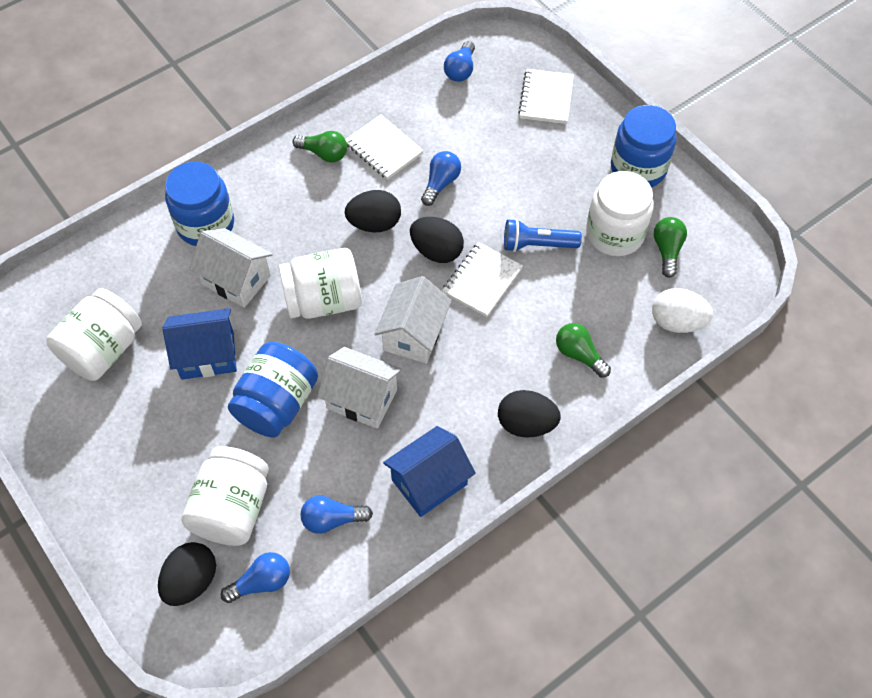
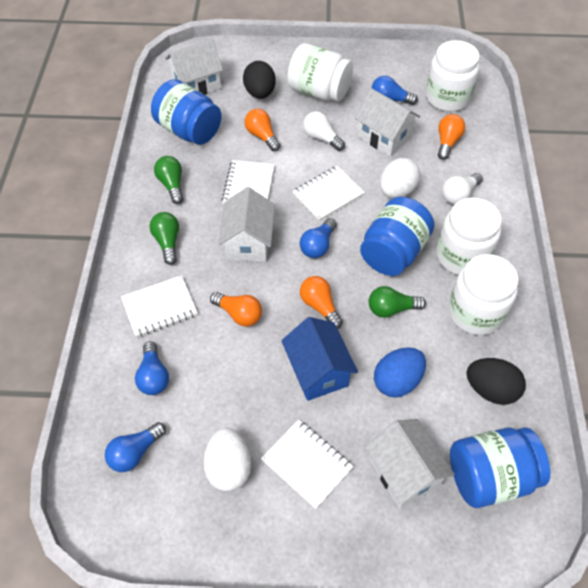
black egg: 4 -> 2
blue egg: 0 -> 1
blue flashlight: 1 -> 0
blue house: 2 -> 1
orange light bulb: 0 -> 4
white egg: 1 -> 2
white house: 3 -> 4
white light bulb: 0 -> 2
white notebook: 3 -> 4

